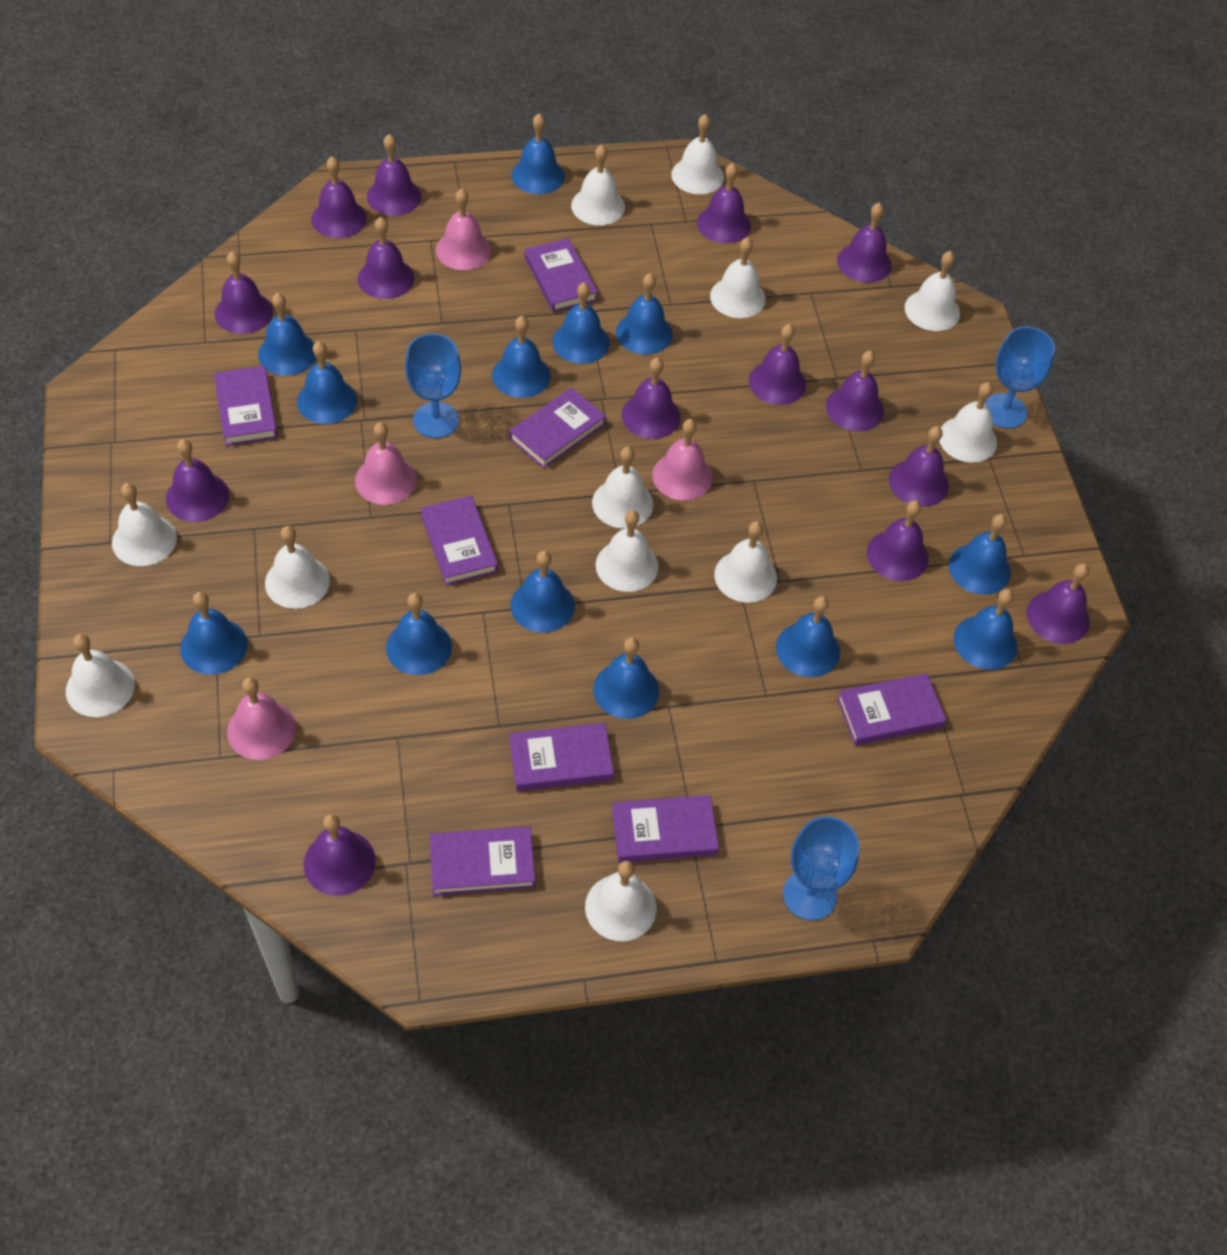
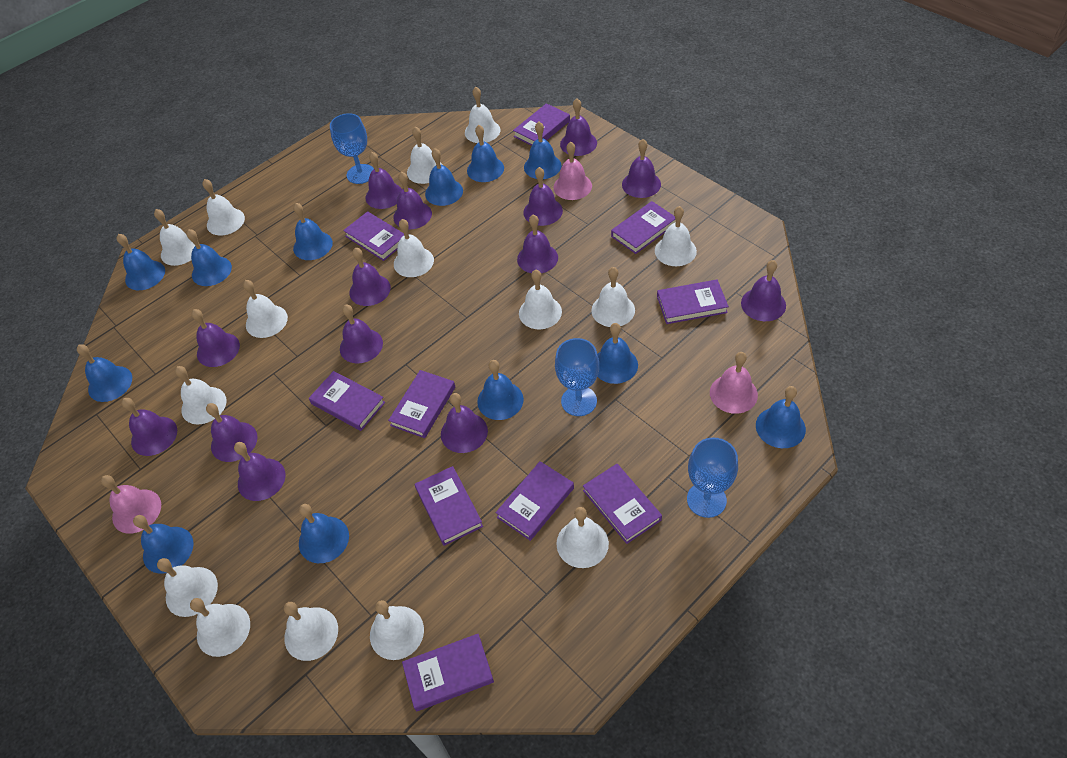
blue bell: 13 -> 12
pink bell: 4 -> 3
purple book: 8 -> 10
white bell: 12 -> 15

